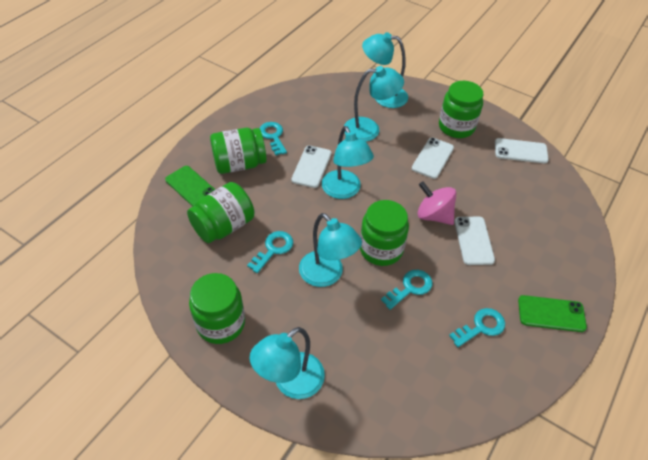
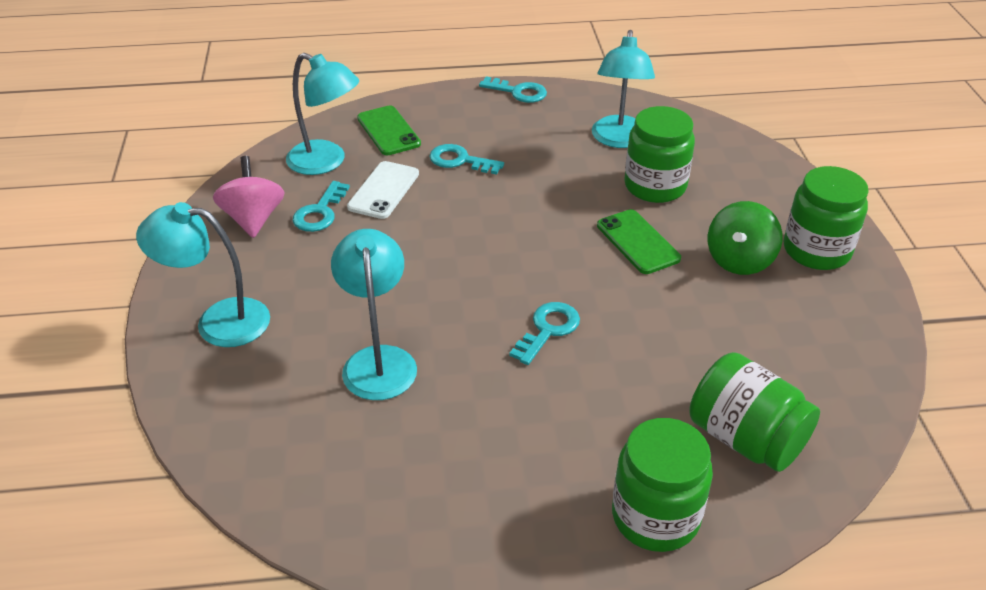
green jar: 5 -> 4
green spinning top: 0 -> 1
turquoise lamp: 5 -> 4
white phone: 4 -> 1

